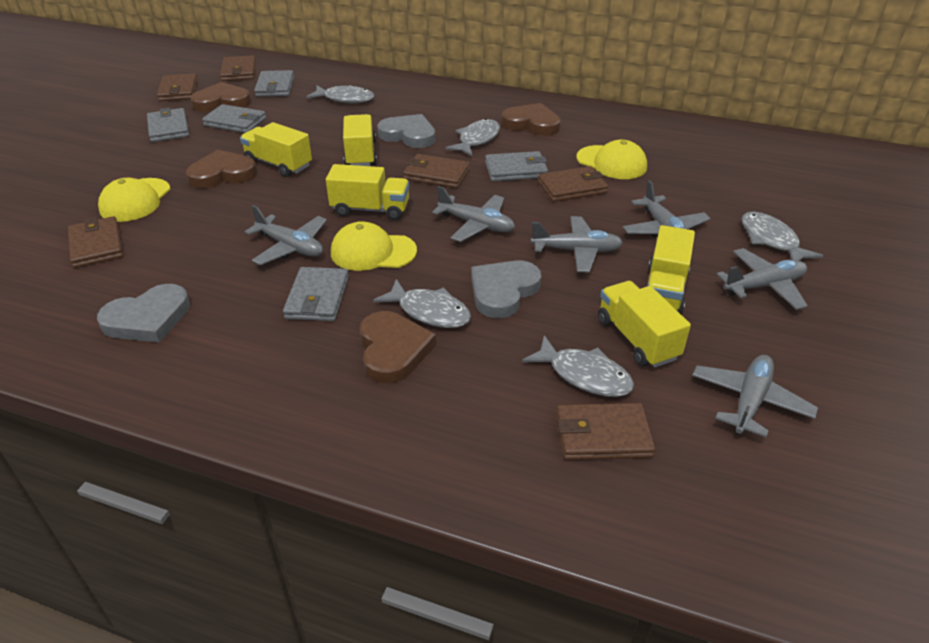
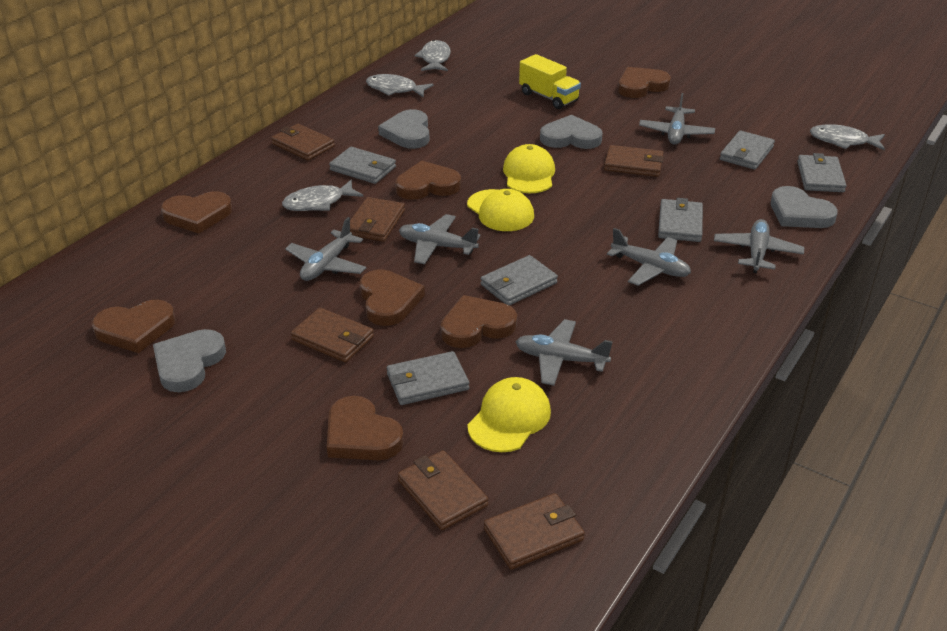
brown heart: 4 -> 7
grey fish: 5 -> 4
grey heart: 3 -> 4
grey wallet: 5 -> 6
yellow truck: 5 -> 1

